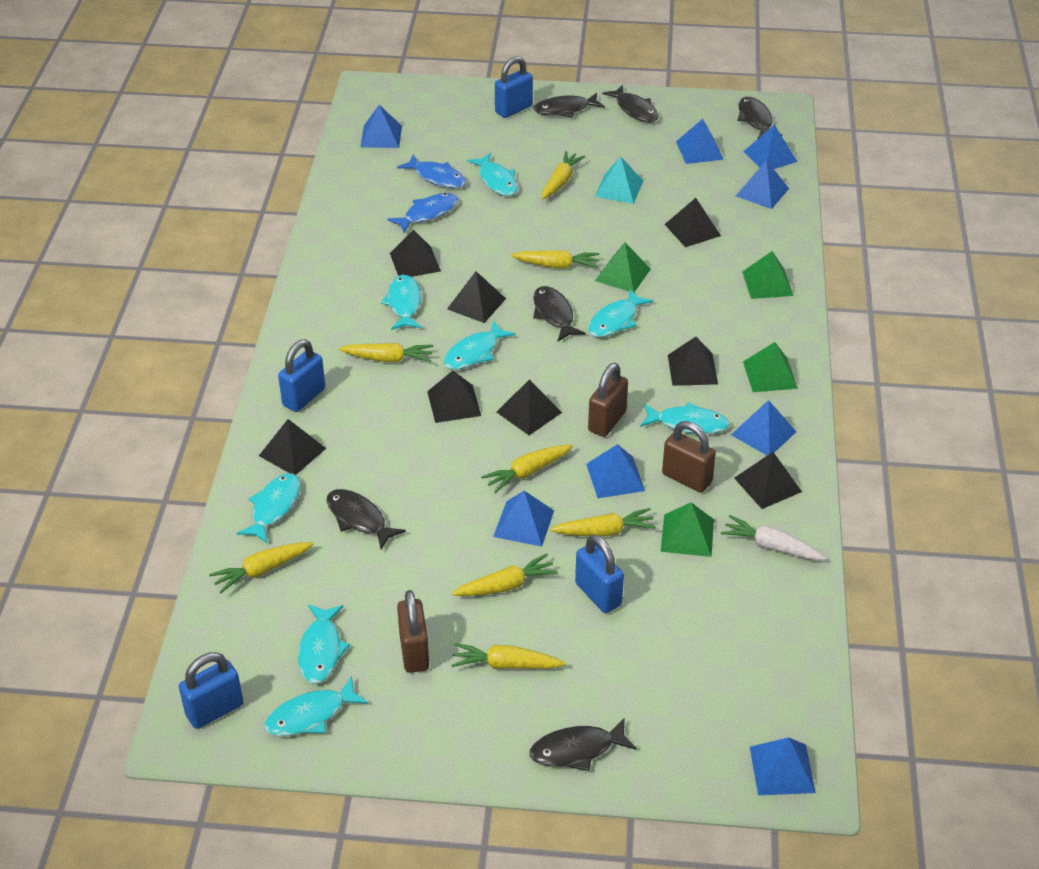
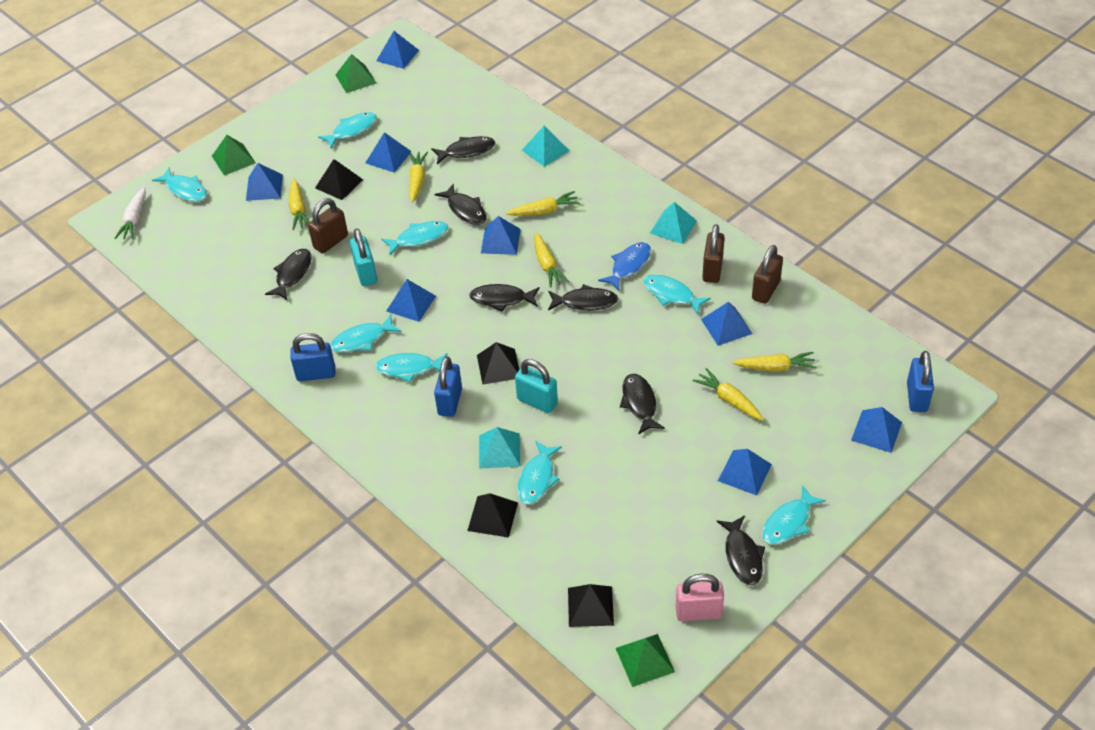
black fish: 6 -> 7
black pyramid: 8 -> 4
blue fish: 2 -> 1
blue padlock: 4 -> 3
green pyramid: 4 -> 3
pink padlock: 0 -> 1
turquoise padlock: 0 -> 2
turquoise pyramid: 1 -> 3
yellow carrot: 8 -> 6

